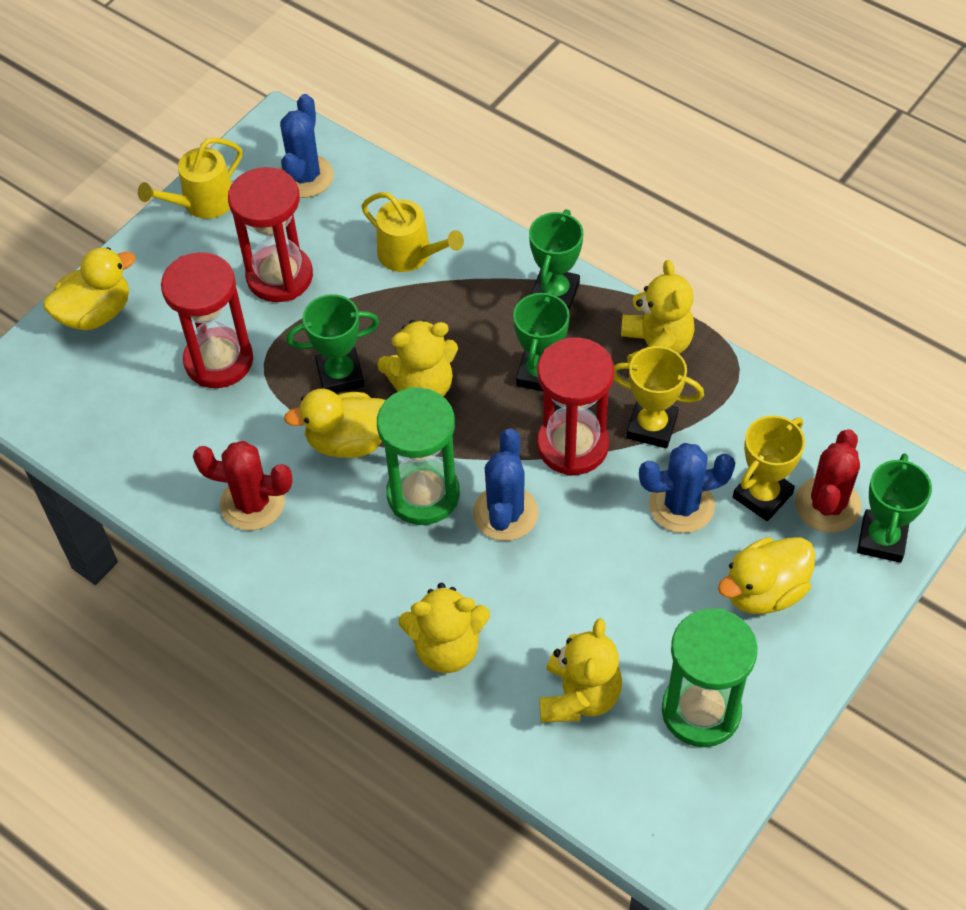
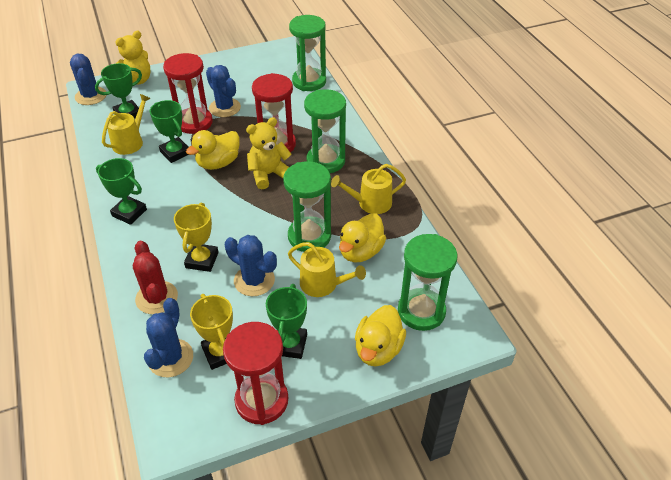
blue cactus: 3 -> 4
green hourglass: 2 -> 4
red cactus: 2 -> 1
yellow teddy bear: 4 -> 2
yellow watering can: 2 -> 3

